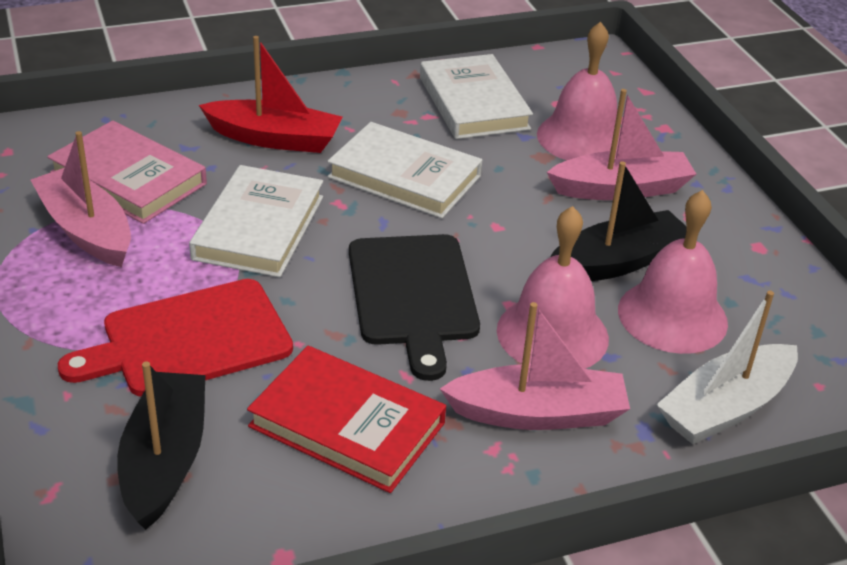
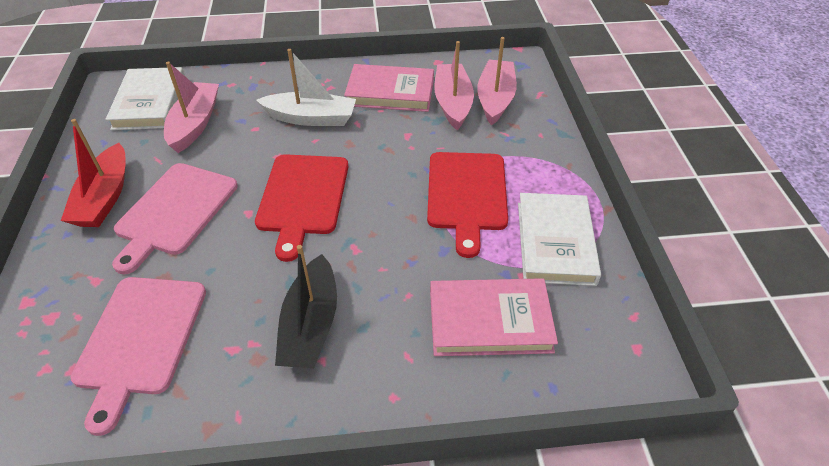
black boat: 2 -> 1
black cutting board: 1 -> 0
pink bell: 3 -> 0
pink book: 1 -> 2
pink cutting board: 0 -> 2
red book: 1 -> 0
red cutting board: 1 -> 2
white book: 3 -> 2

